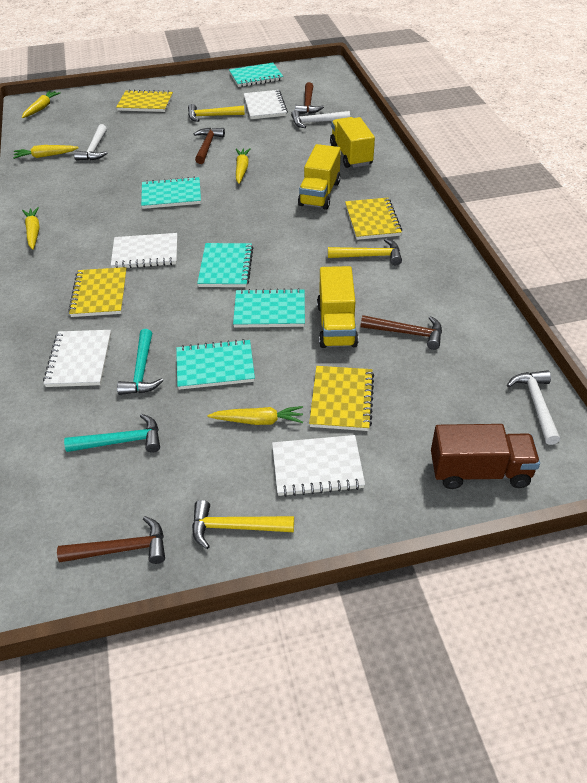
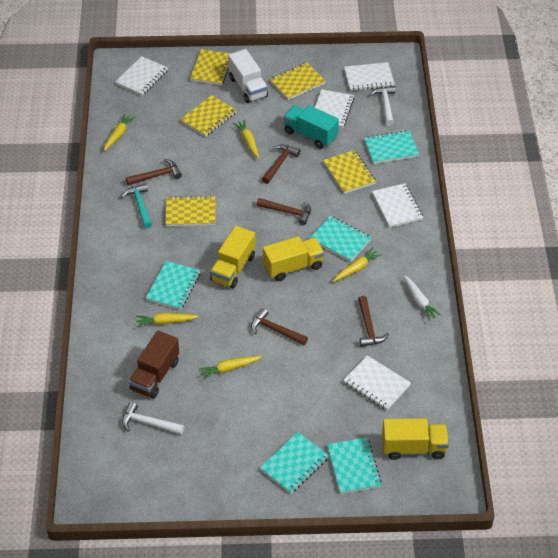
brown hammer: 4 -> 5
turquoise hammer: 2 -> 1
turquoise truck: 0 -> 1
white carrot: 0 -> 1
white hammer: 3 -> 2
white notebook: 4 -> 5
white truck: 0 -> 1
yellow hammer: 3 -> 0
yellow notebook: 4 -> 5

